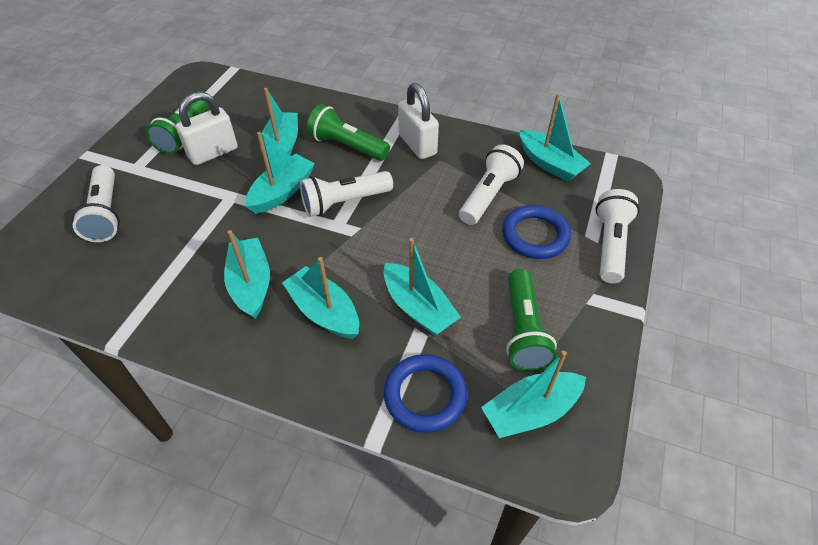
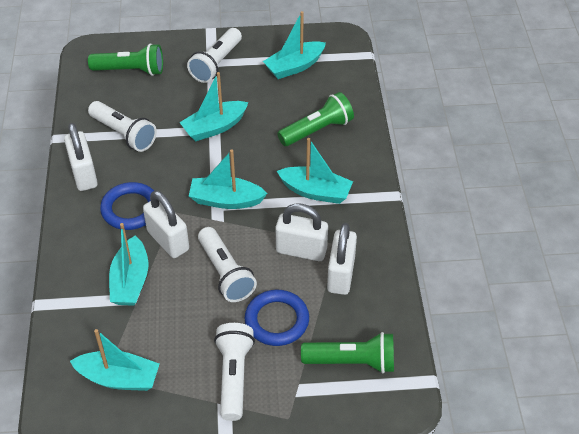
turquoise boat: 7 -> 6
white padlock: 2 -> 4

